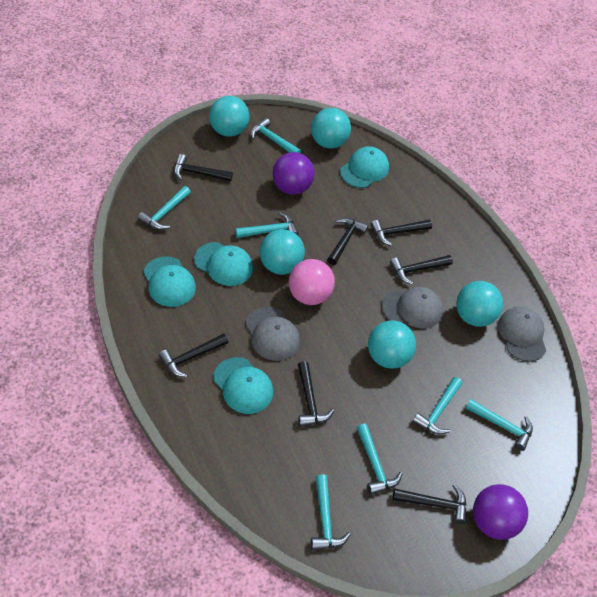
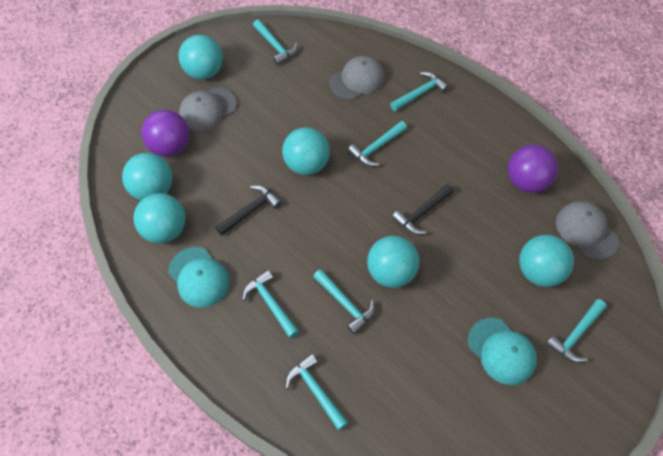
black hammer: 7 -> 2
pink ball: 1 -> 0
turquoise ball: 5 -> 6
turquoise cap: 4 -> 2

